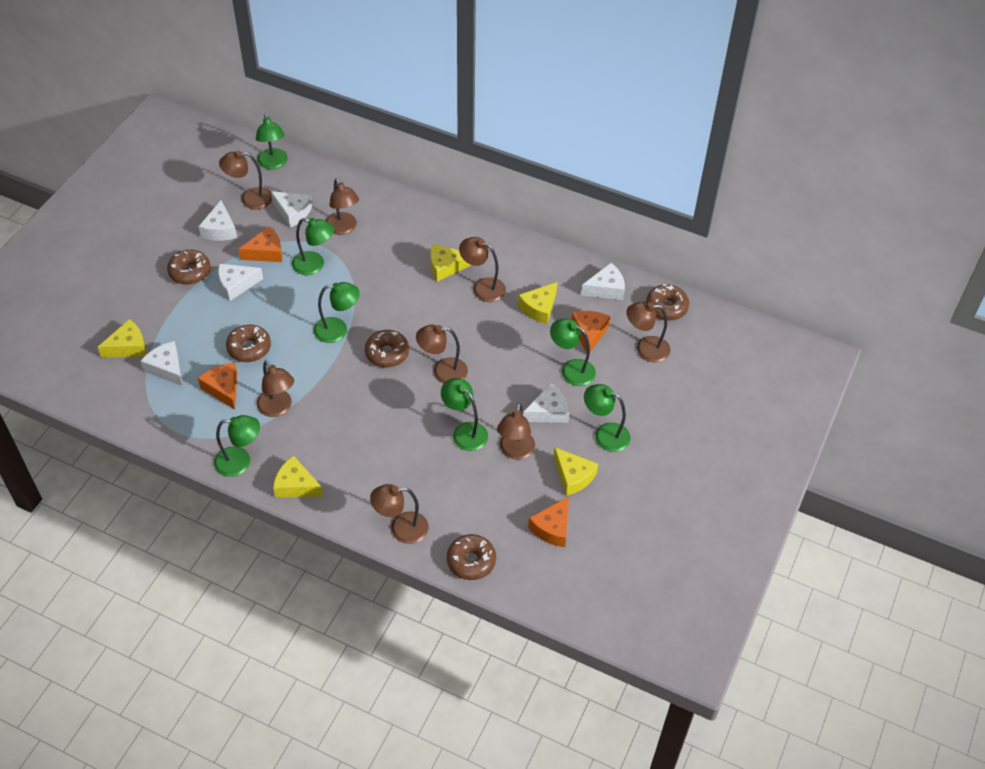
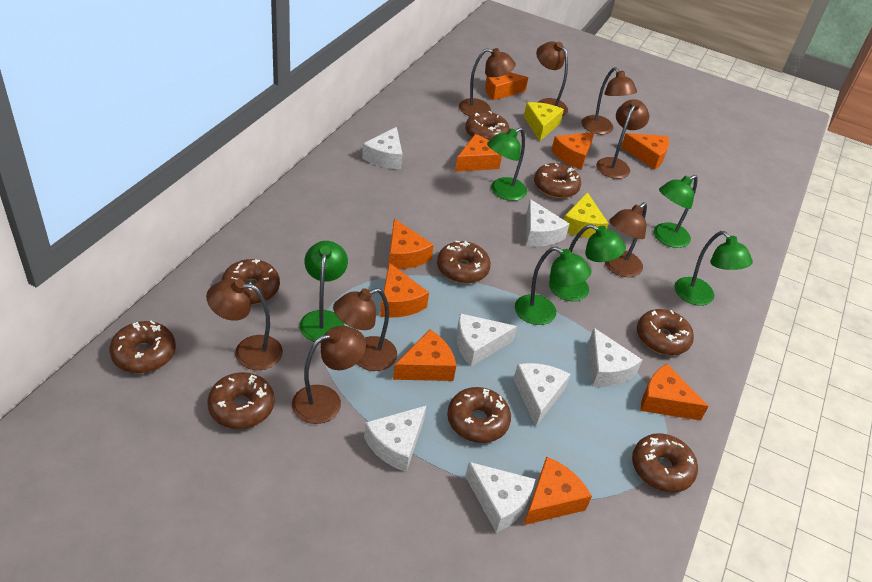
brown donut: 5 -> 9
green lamp: 7 -> 6
orange cheese: 4 -> 9
white cheese: 6 -> 7
yellow cheese: 5 -> 2

